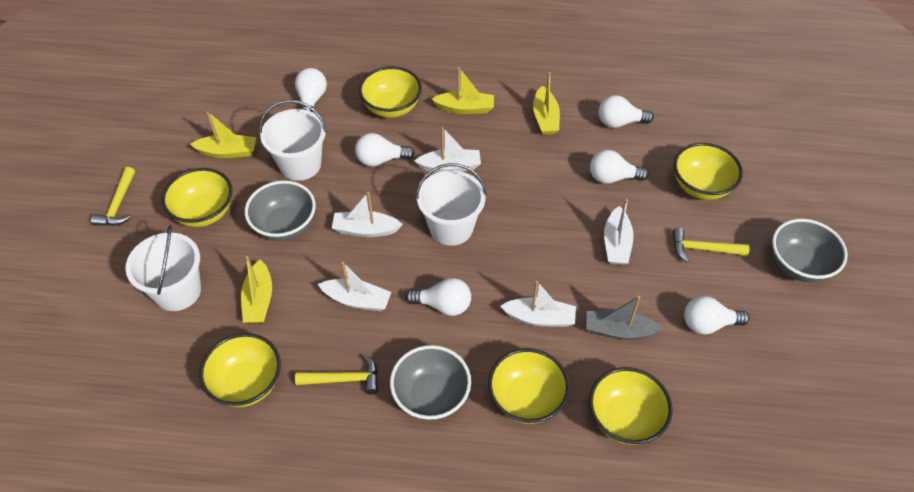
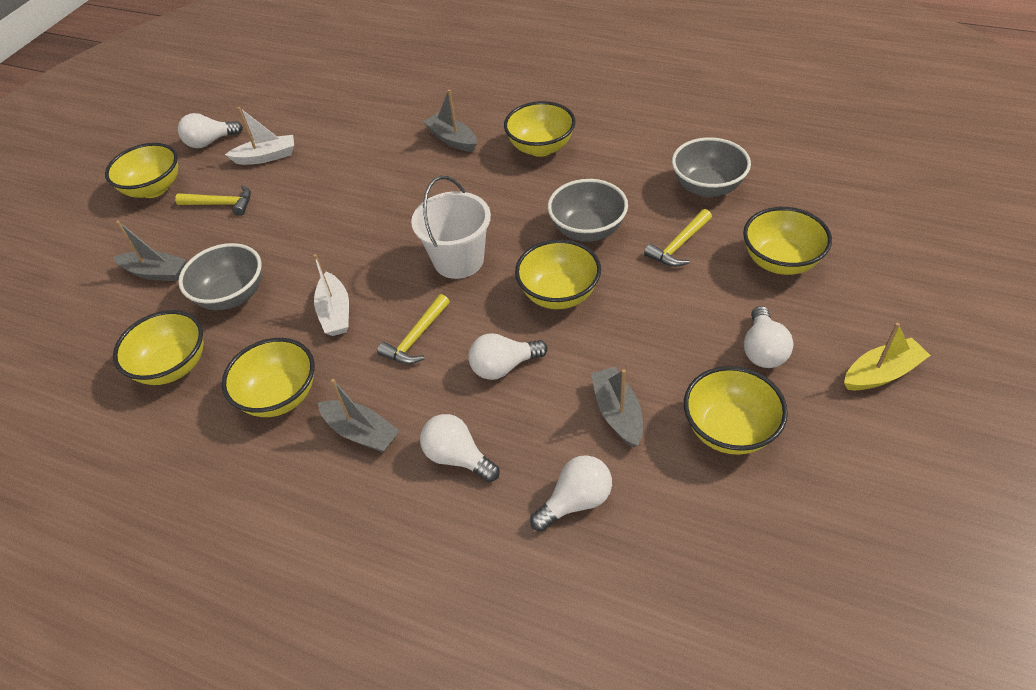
grey boat: 1 -> 4
white boat: 5 -> 2
white bucket: 3 -> 1
white light bulb: 6 -> 5
yellow boat: 4 -> 1
yellow bowl: 6 -> 7

